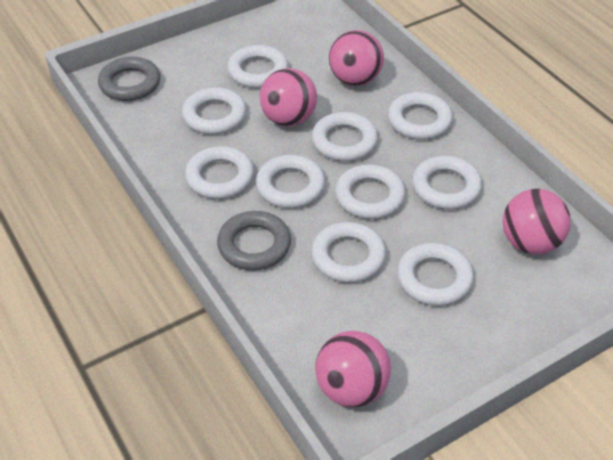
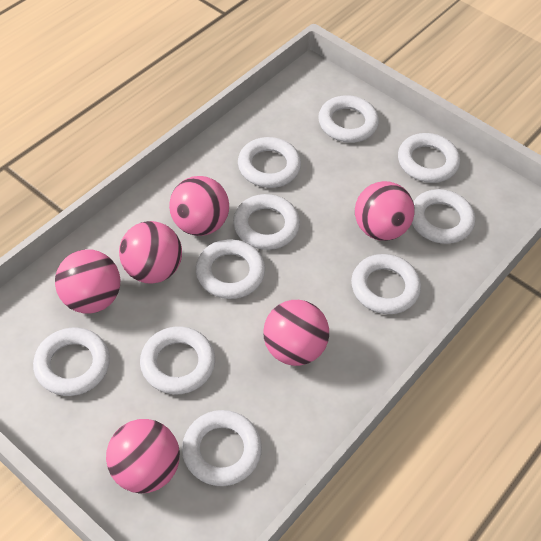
grey ring: 2 -> 0
pink ball: 4 -> 6

